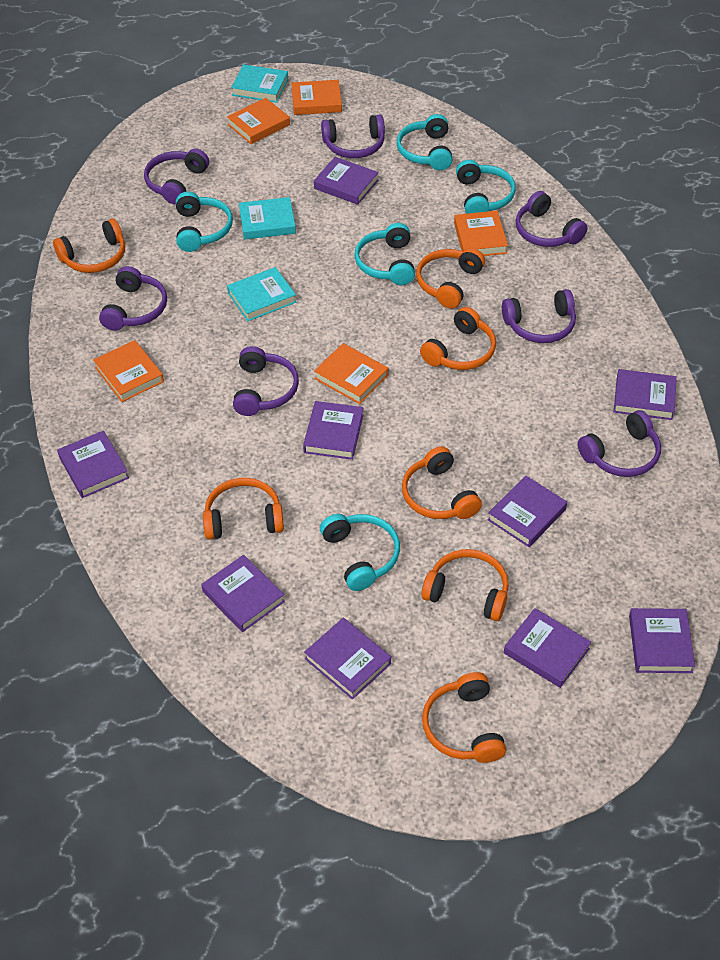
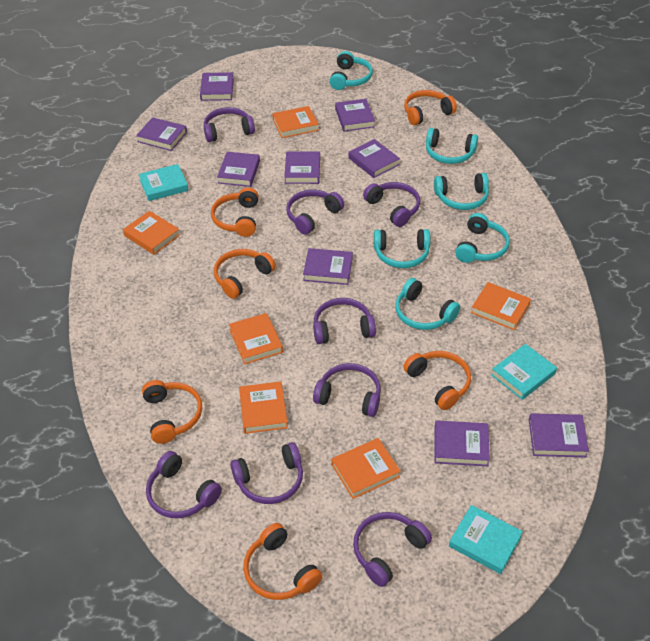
orange book: 5 -> 6
orange headphones: 7 -> 6
purple headphones: 7 -> 8
turquoise headphones: 5 -> 6

